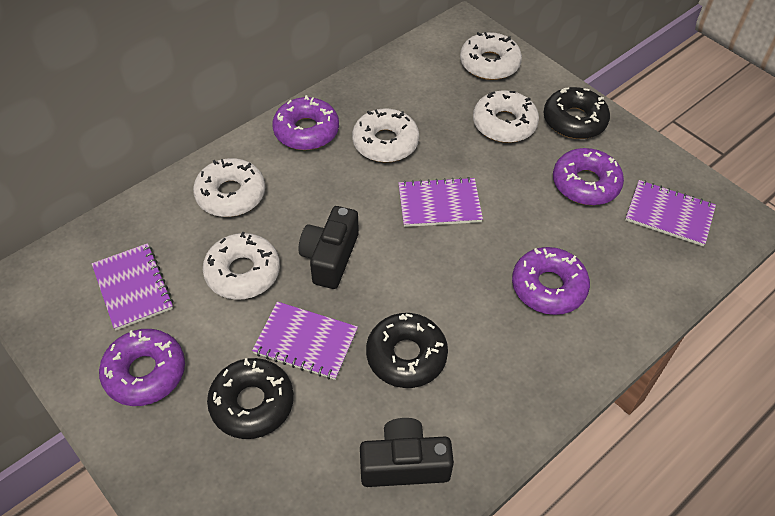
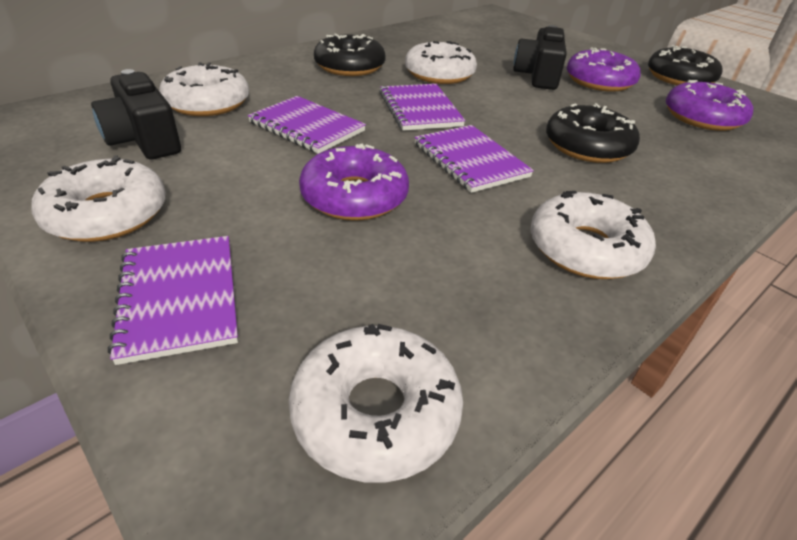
purple donut: 4 -> 3

